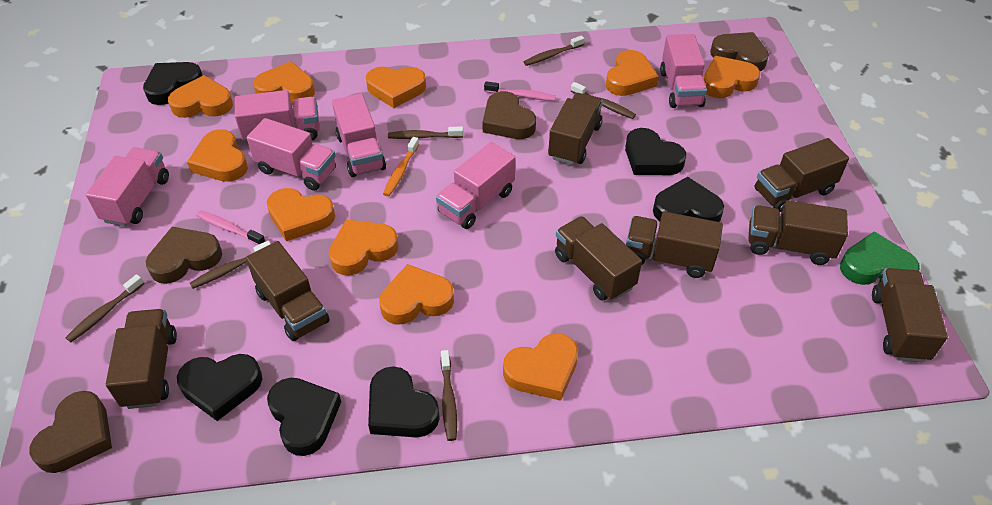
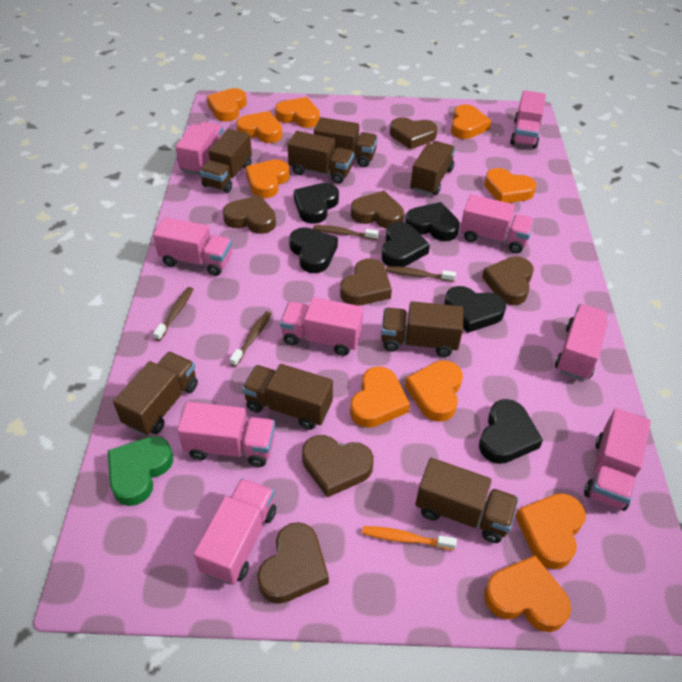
brown heart: 4 -> 7
brown toothbrush: 6 -> 4
pink toothbrush: 2 -> 0
pink truck: 6 -> 9

